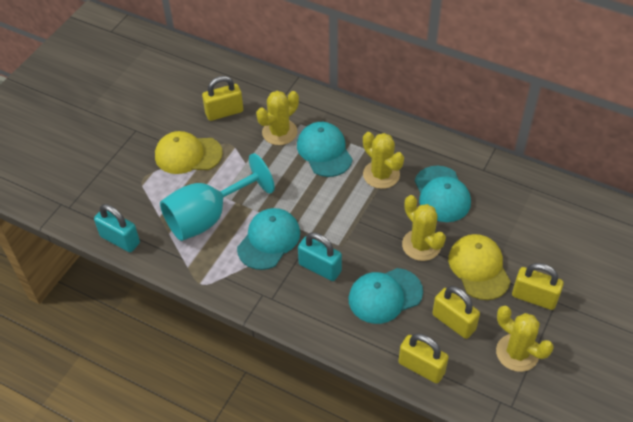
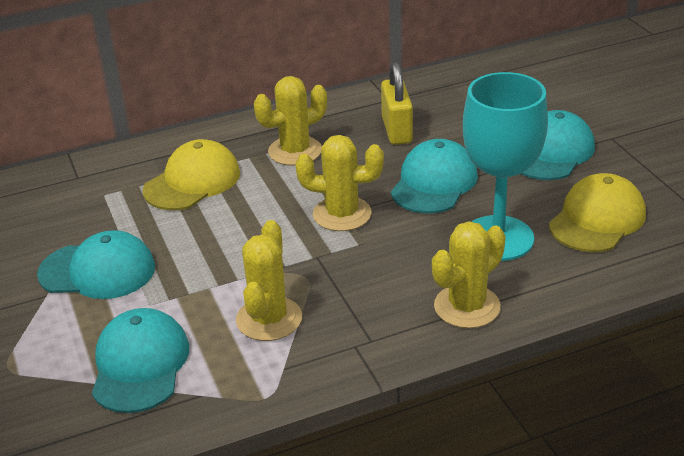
turquoise padlock: 2 -> 0
yellow padlock: 4 -> 1

